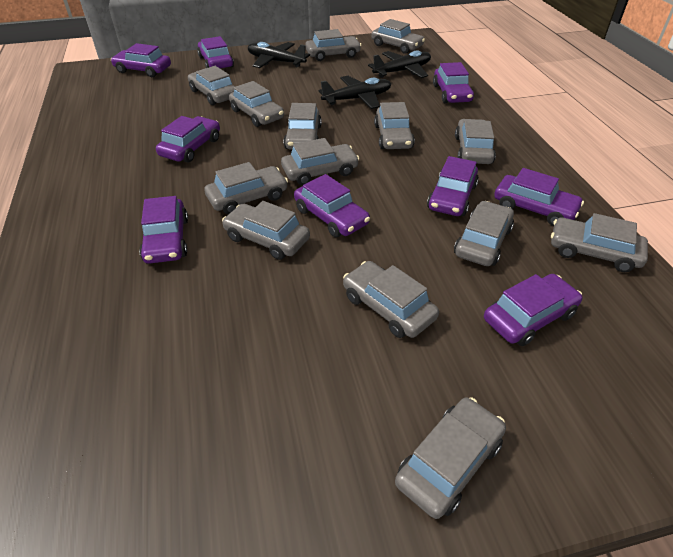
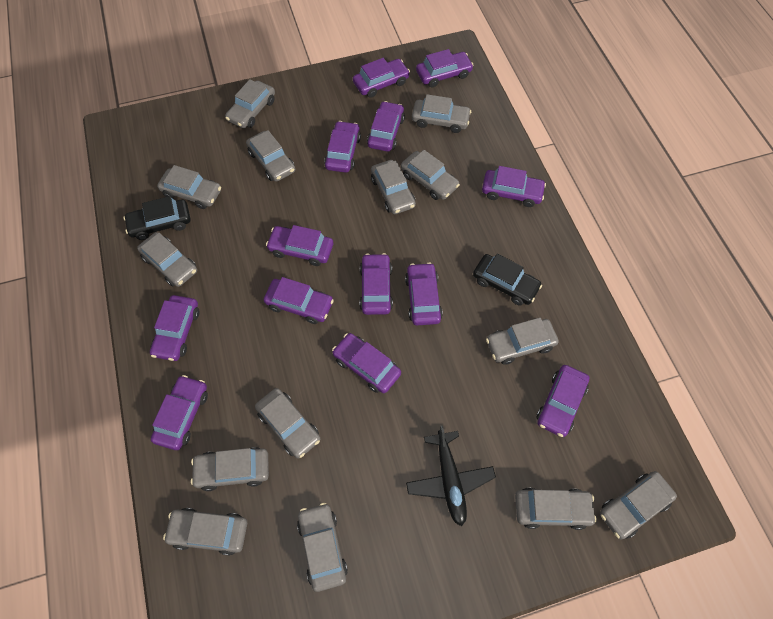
black car: 0 -> 2
black plane: 3 -> 1
purple car: 9 -> 13

